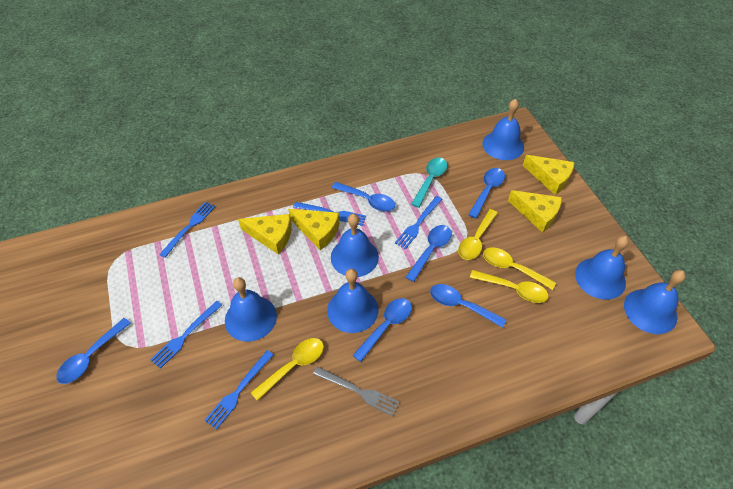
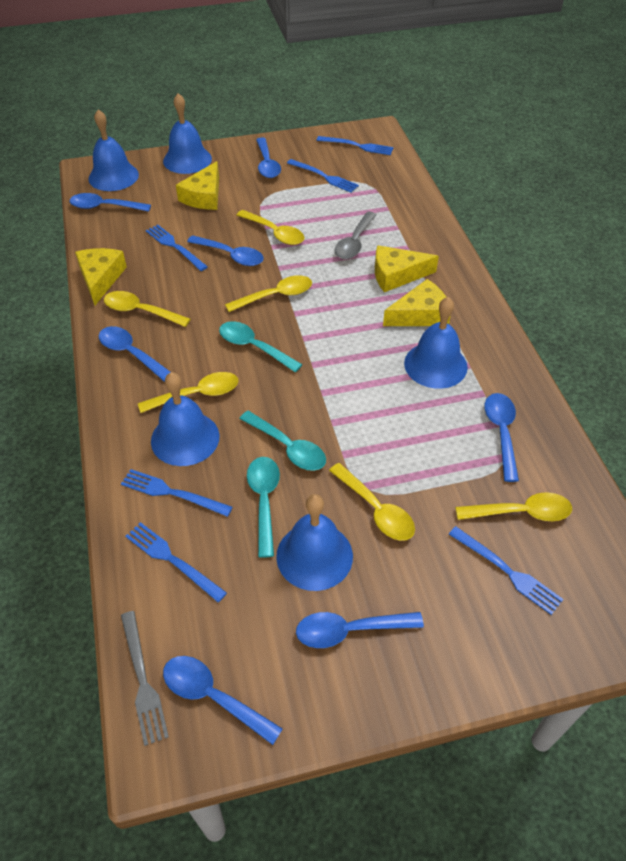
blue bell: 6 -> 5
blue fork: 5 -> 6
blue spoon: 6 -> 7
grey spoon: 0 -> 1
turquoise spoon: 1 -> 3
yellow spoon: 4 -> 6

